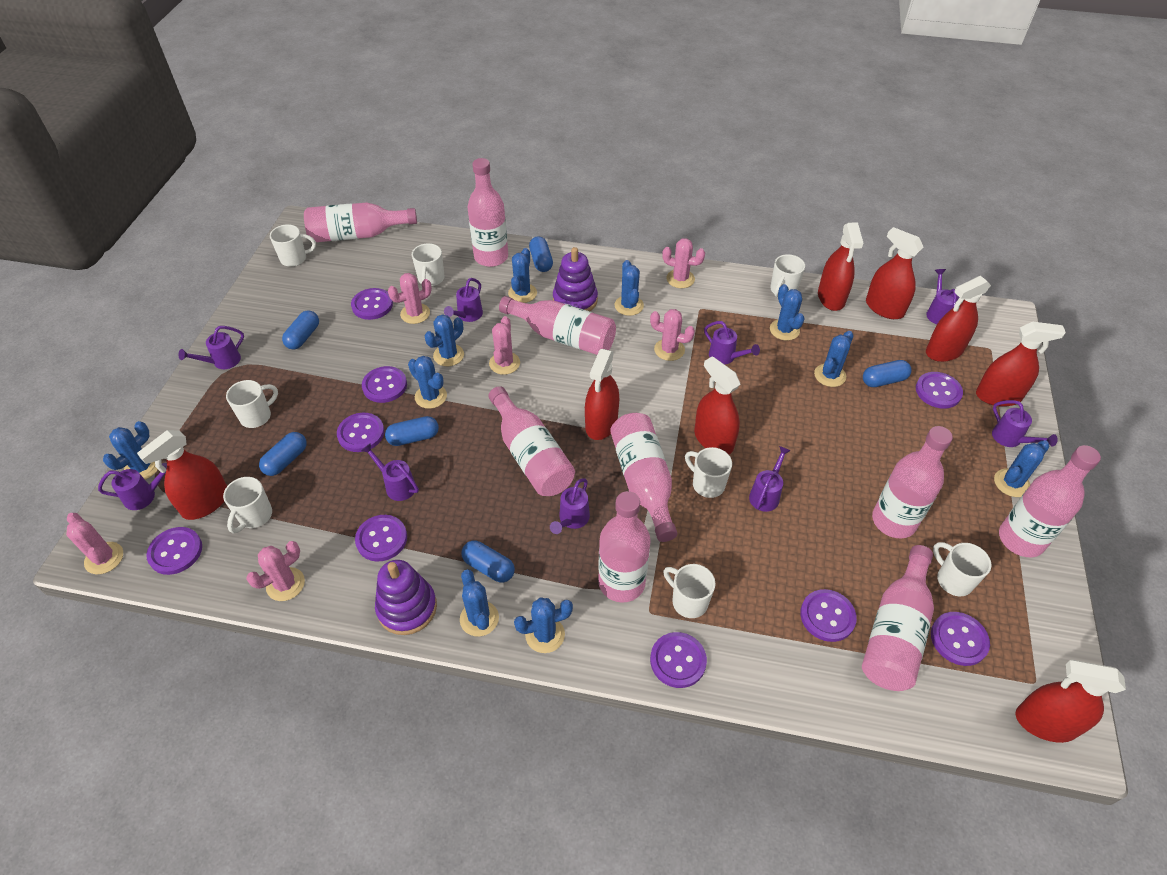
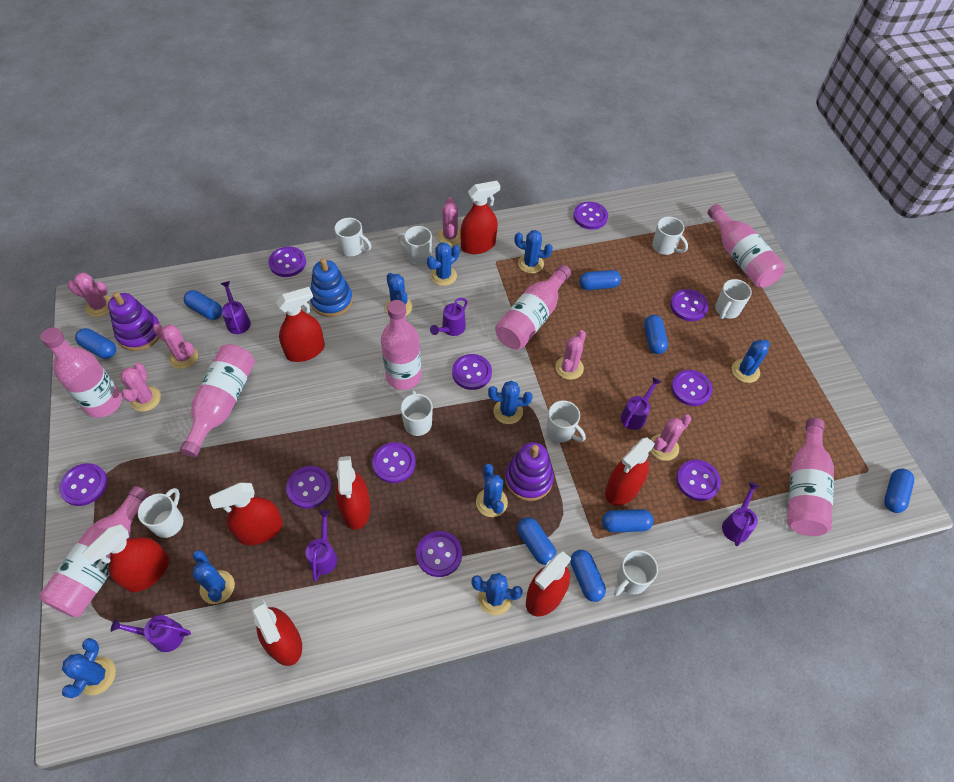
blue cactus: 10 -> 9
blue capsule: 6 -> 8
blue stacking toy: 0 -> 1
pink bottle: 9 -> 7
purple button: 9 -> 10
purple watering can: 9 -> 6

